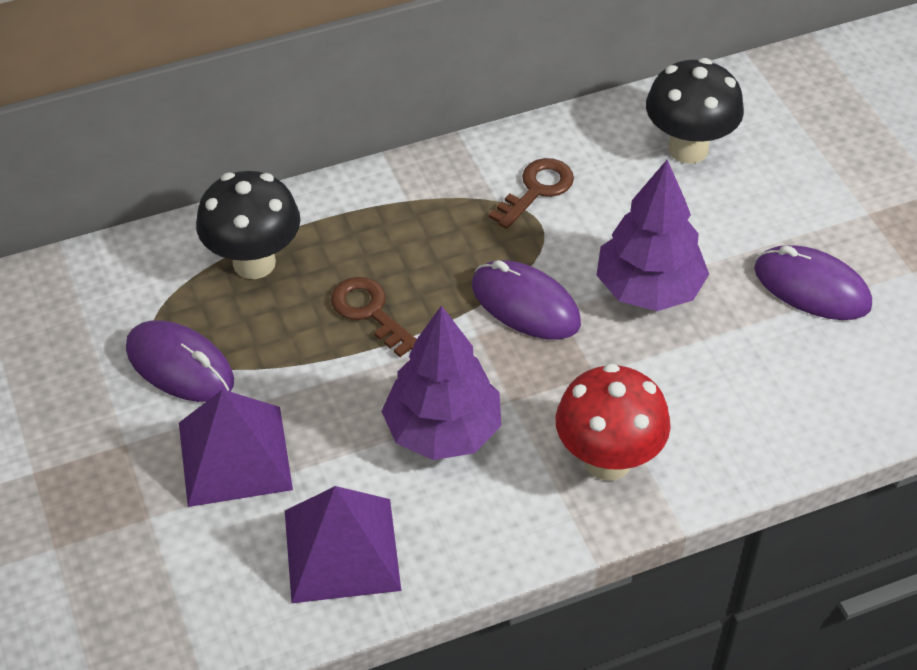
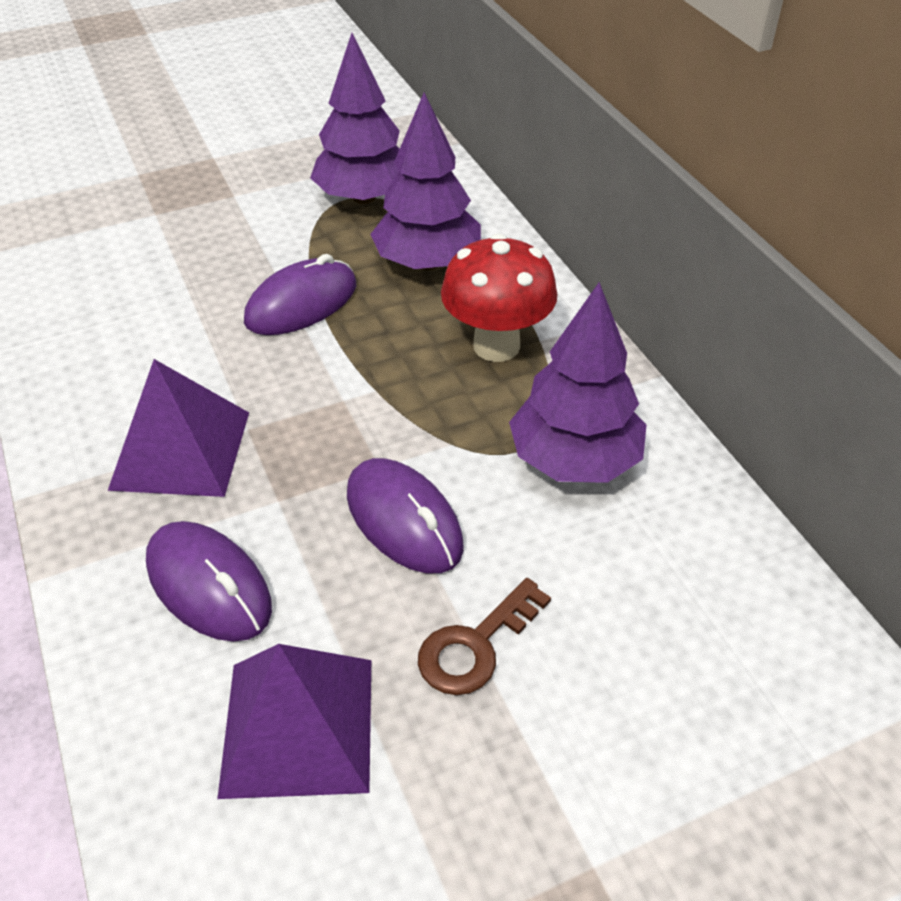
black mushroom: 2 -> 0
brown key: 2 -> 1
purple tree: 2 -> 3

